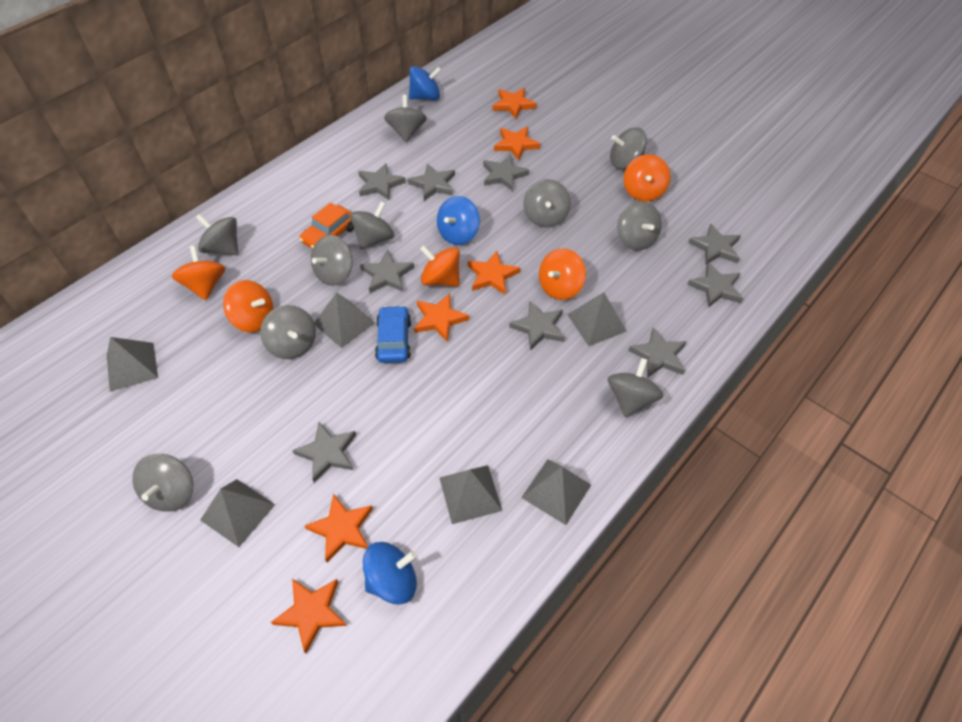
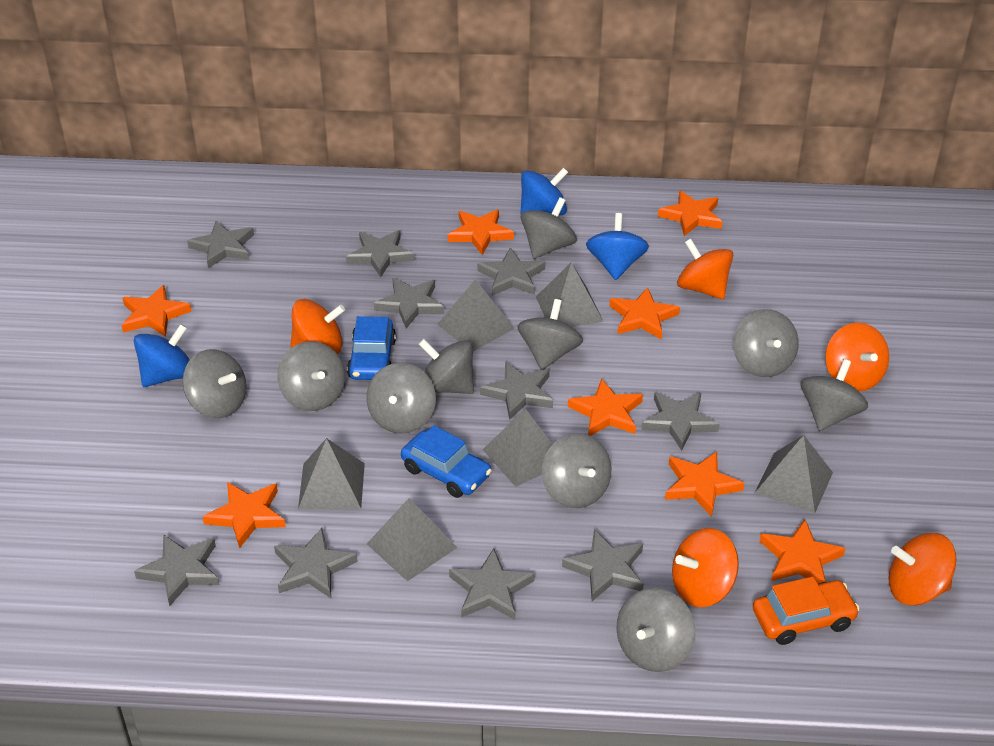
blue car: 1 -> 2
grey star: 9 -> 10
orange star: 6 -> 8

